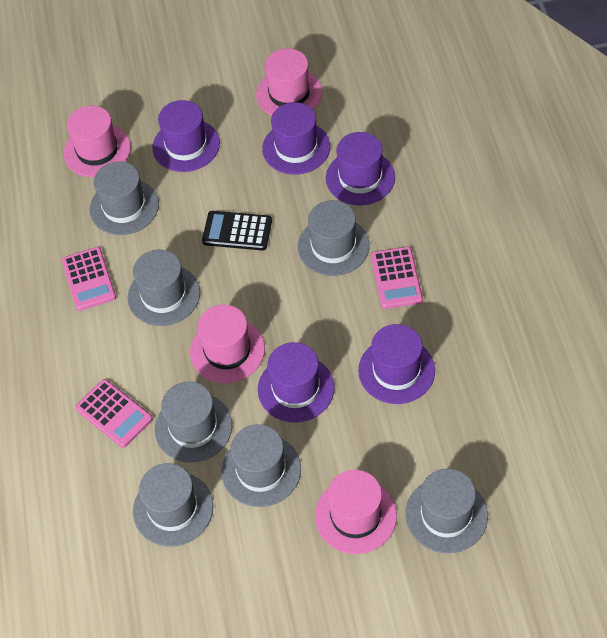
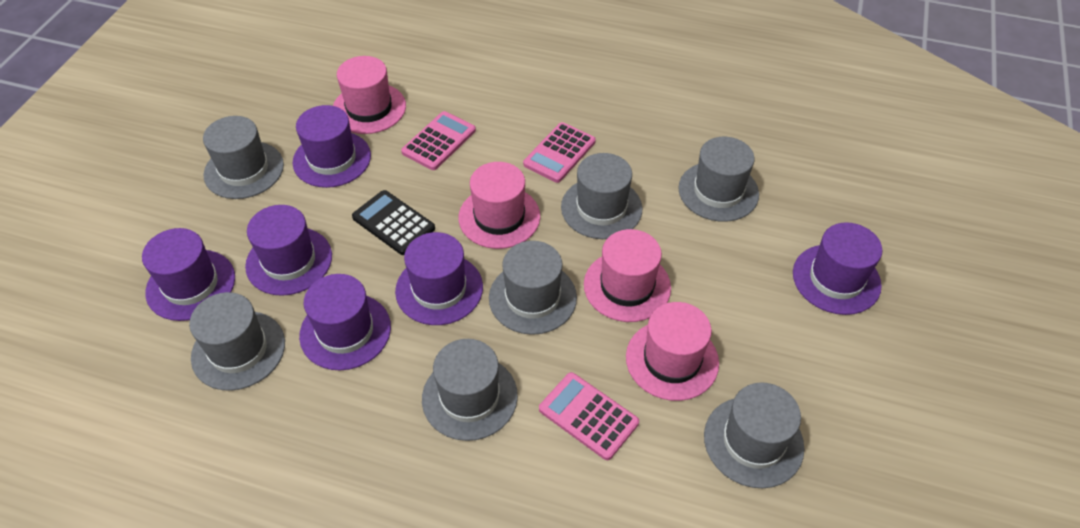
purple hat: 5 -> 6

